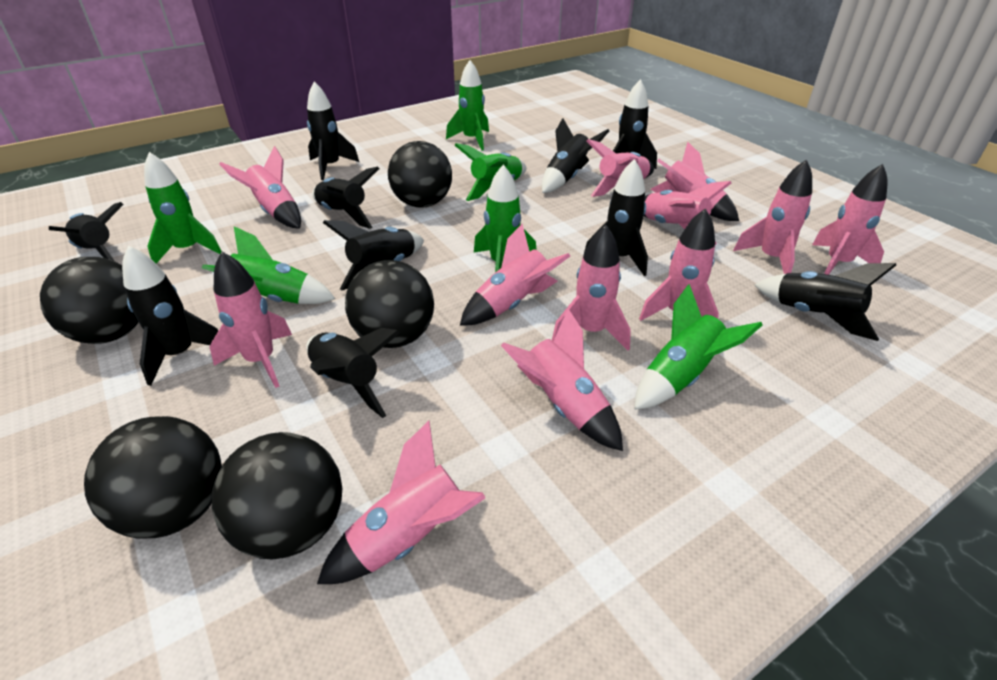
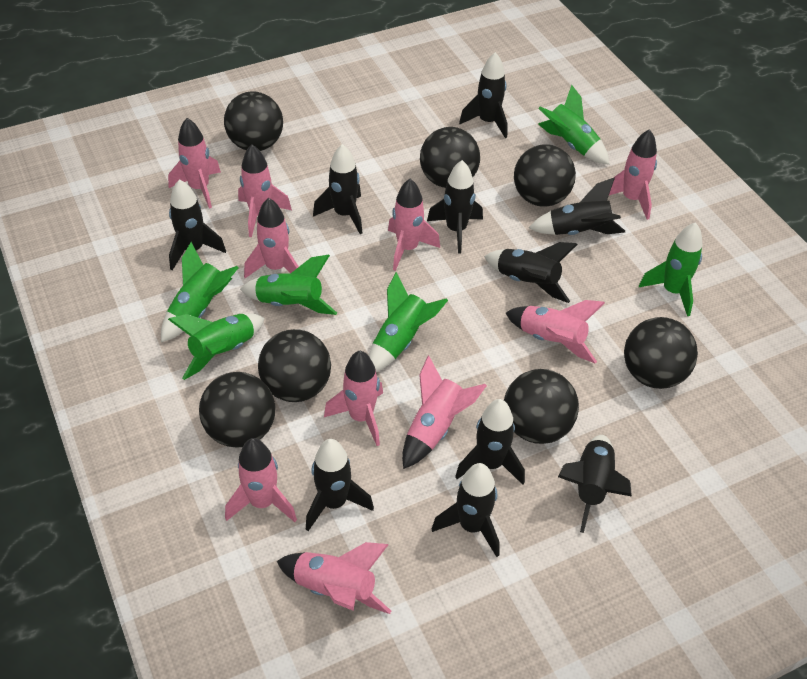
black ball: 5 -> 7
pink rocket: 12 -> 10

